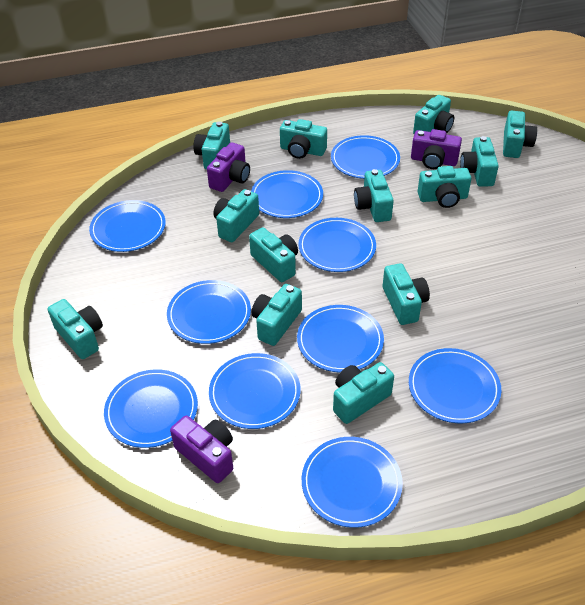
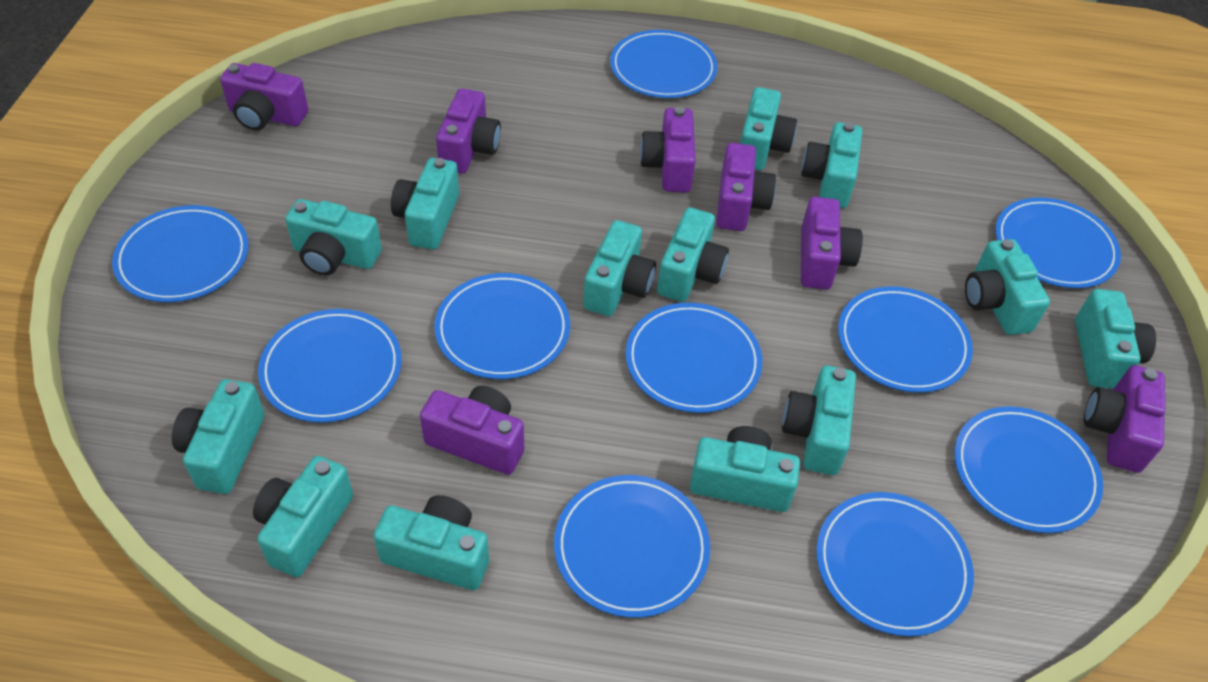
purple camera: 3 -> 7

